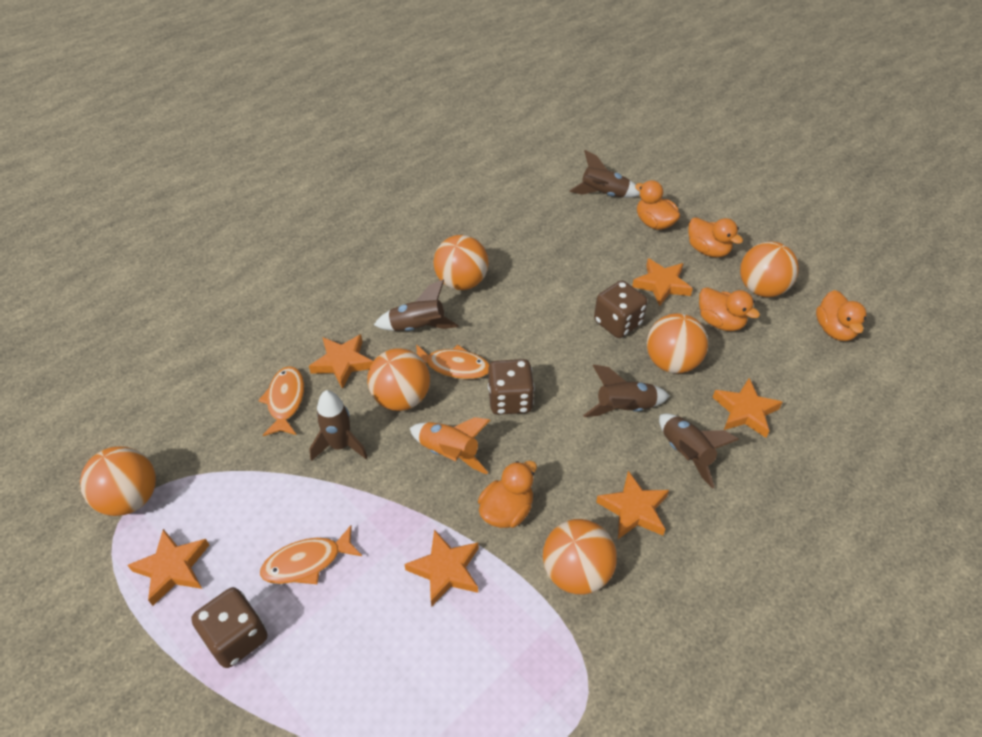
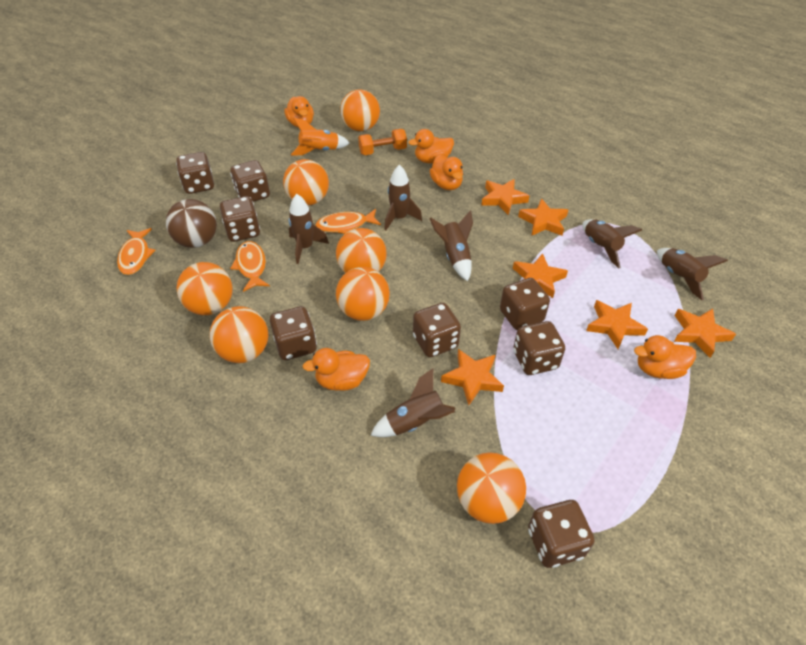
brown ball: 0 -> 1
brown dice: 3 -> 8
brown rocket: 5 -> 6
orange ball: 6 -> 7
orange dumbbell: 0 -> 1

